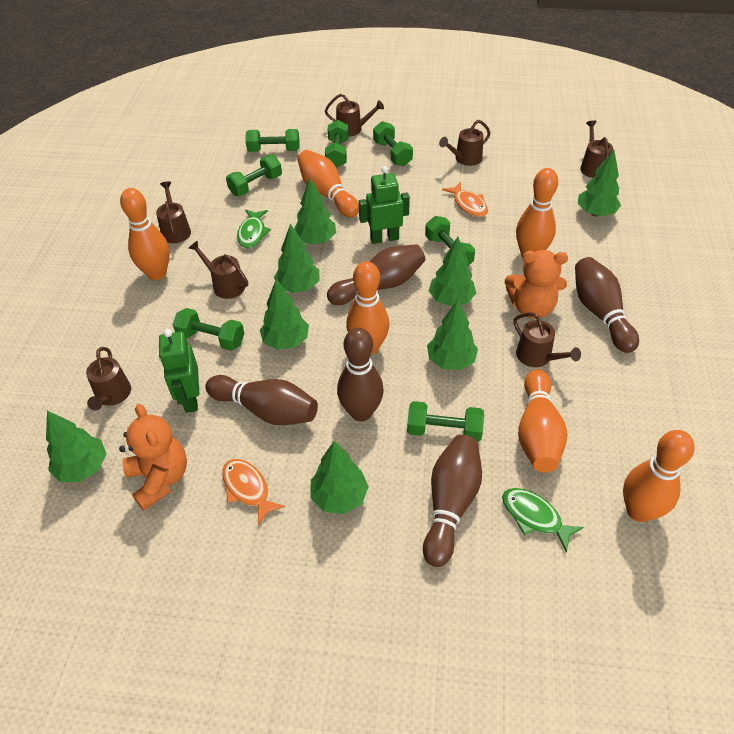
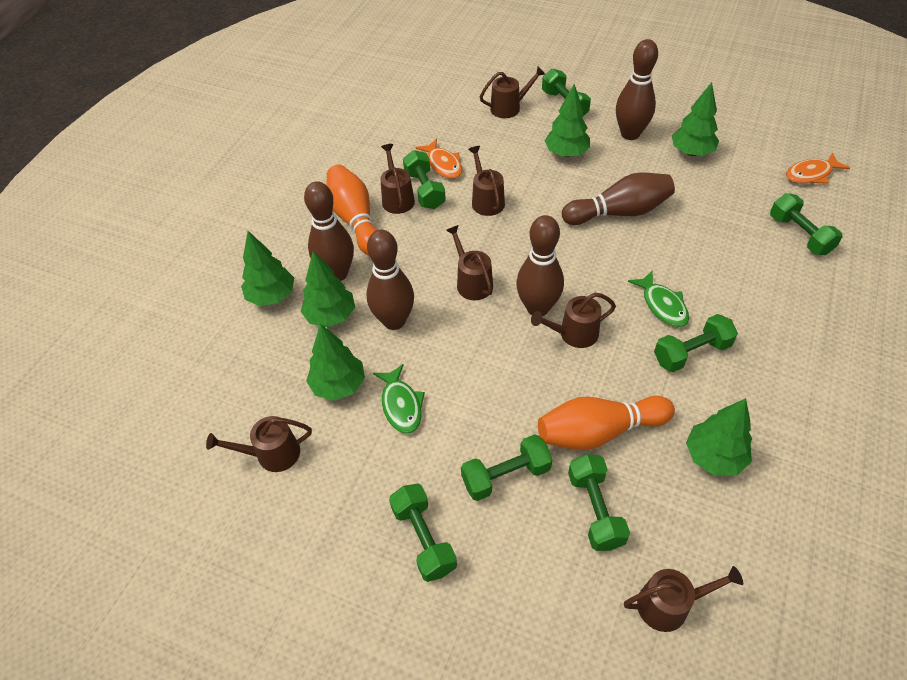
green robot: 2 -> 0
green tree: 8 -> 6
orange bowling pin: 6 -> 2
orange teddy bear: 2 -> 0

